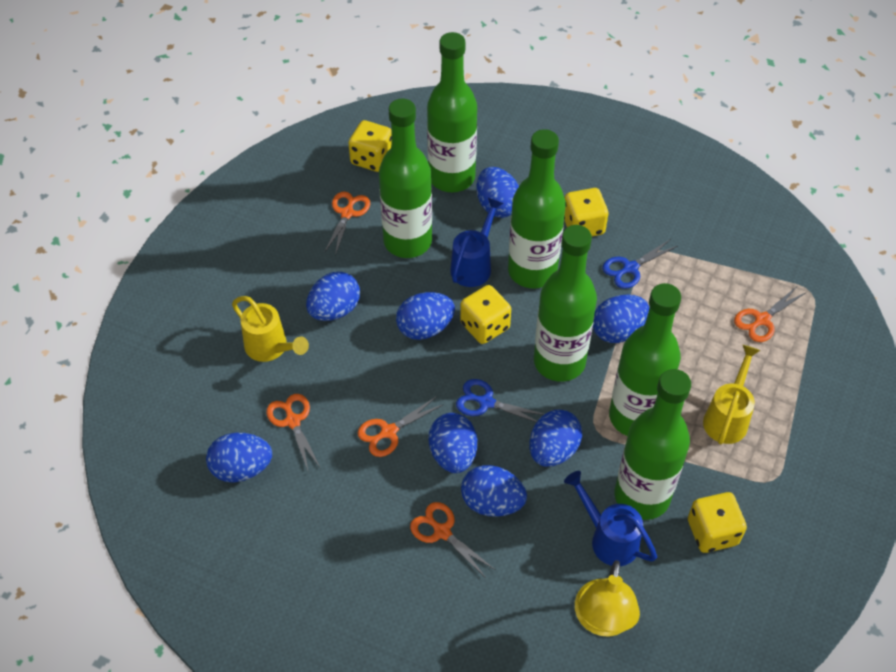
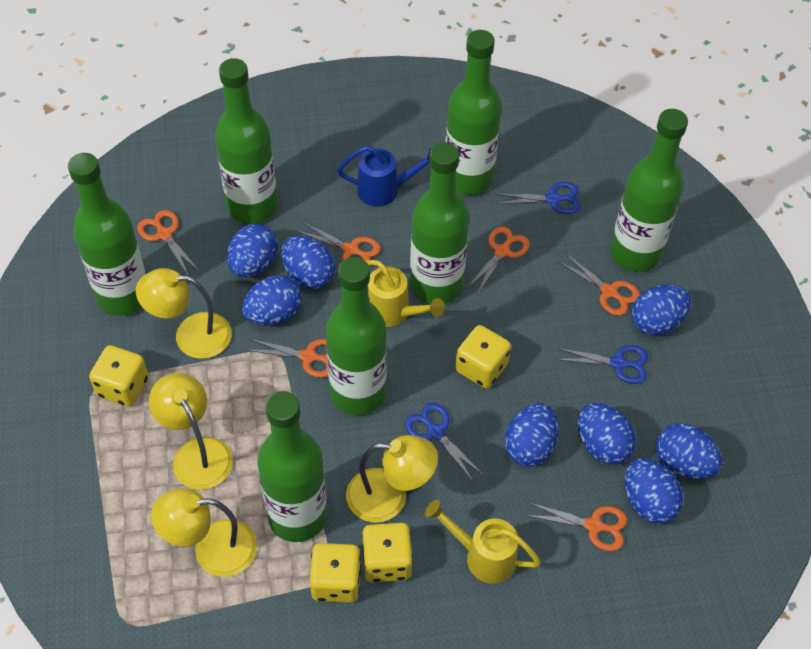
blue scissors: 2 -> 3
blue watering can: 2 -> 1
green bottle: 6 -> 7
orange scissors: 5 -> 6
yellow lamp: 1 -> 4

